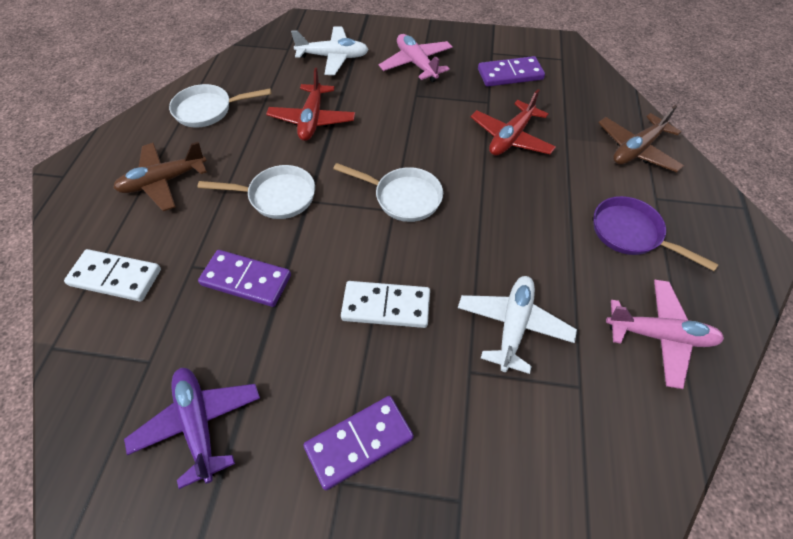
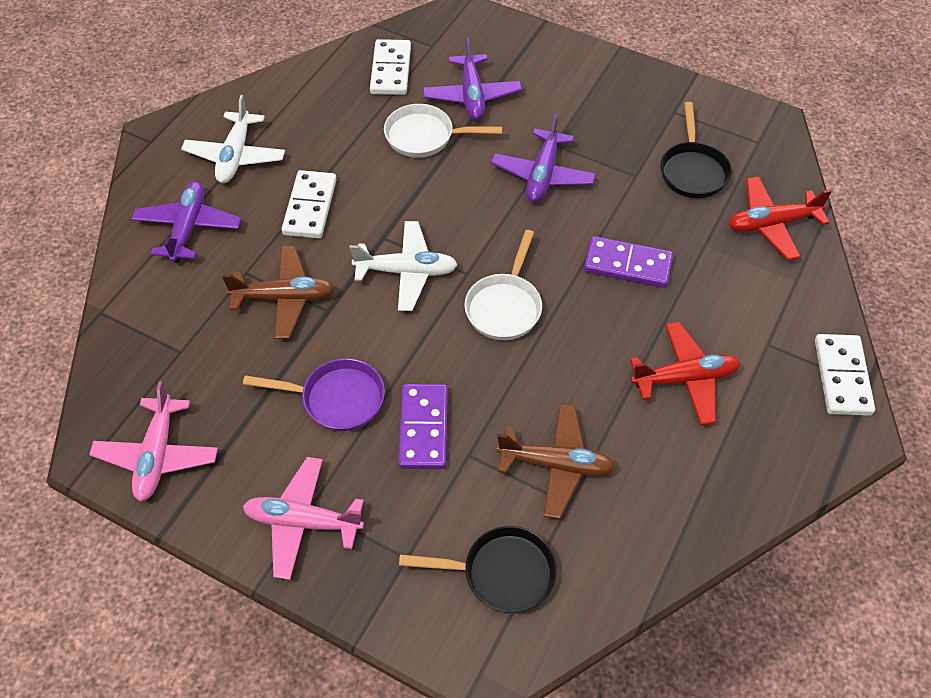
black pan: 0 -> 2
purple domino: 3 -> 2
purple plane: 1 -> 3
white domino: 2 -> 3
white pan: 3 -> 2

